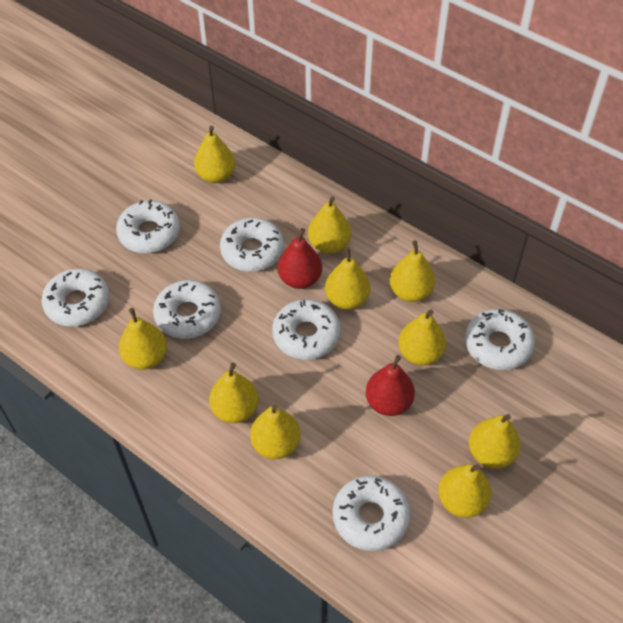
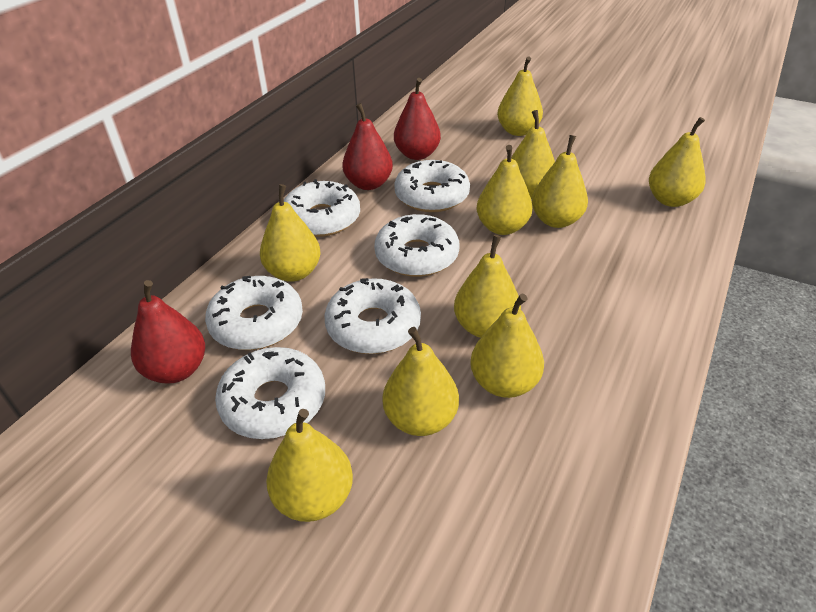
red pear: 2 -> 3
white donut: 7 -> 6

